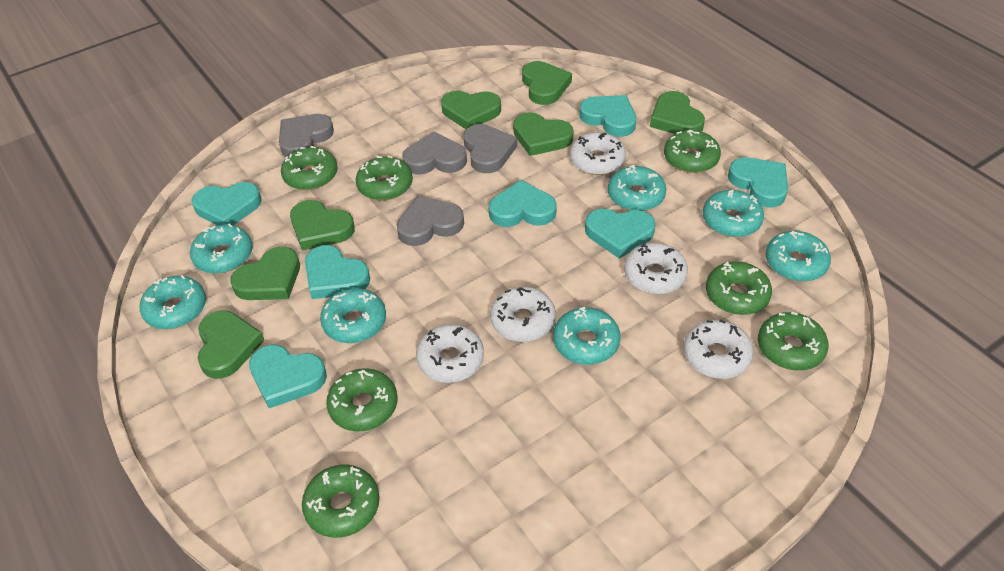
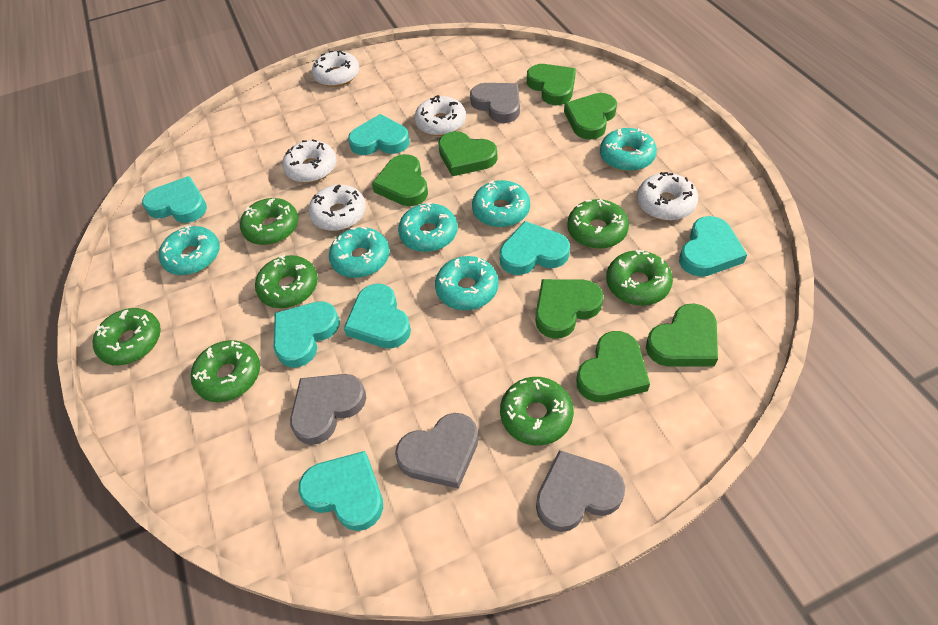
turquoise donut: 7 -> 6

